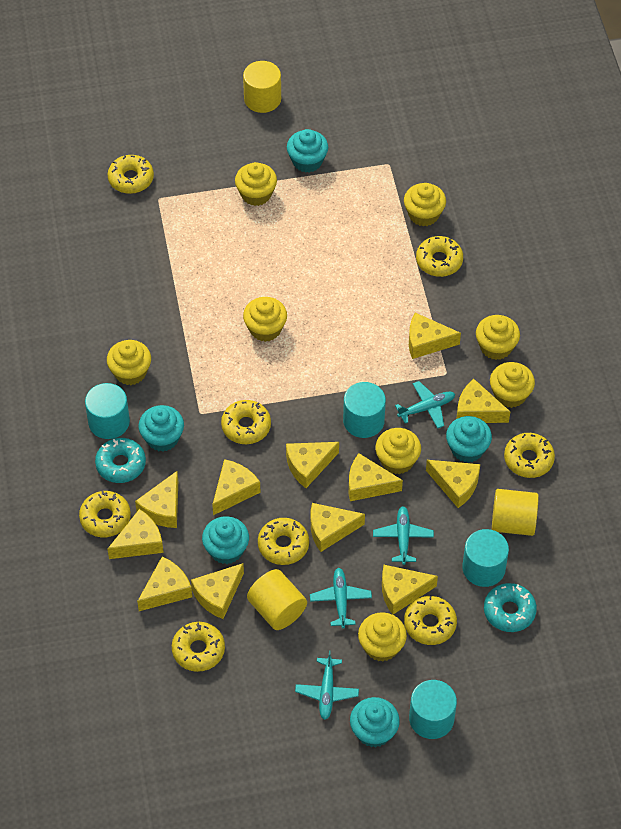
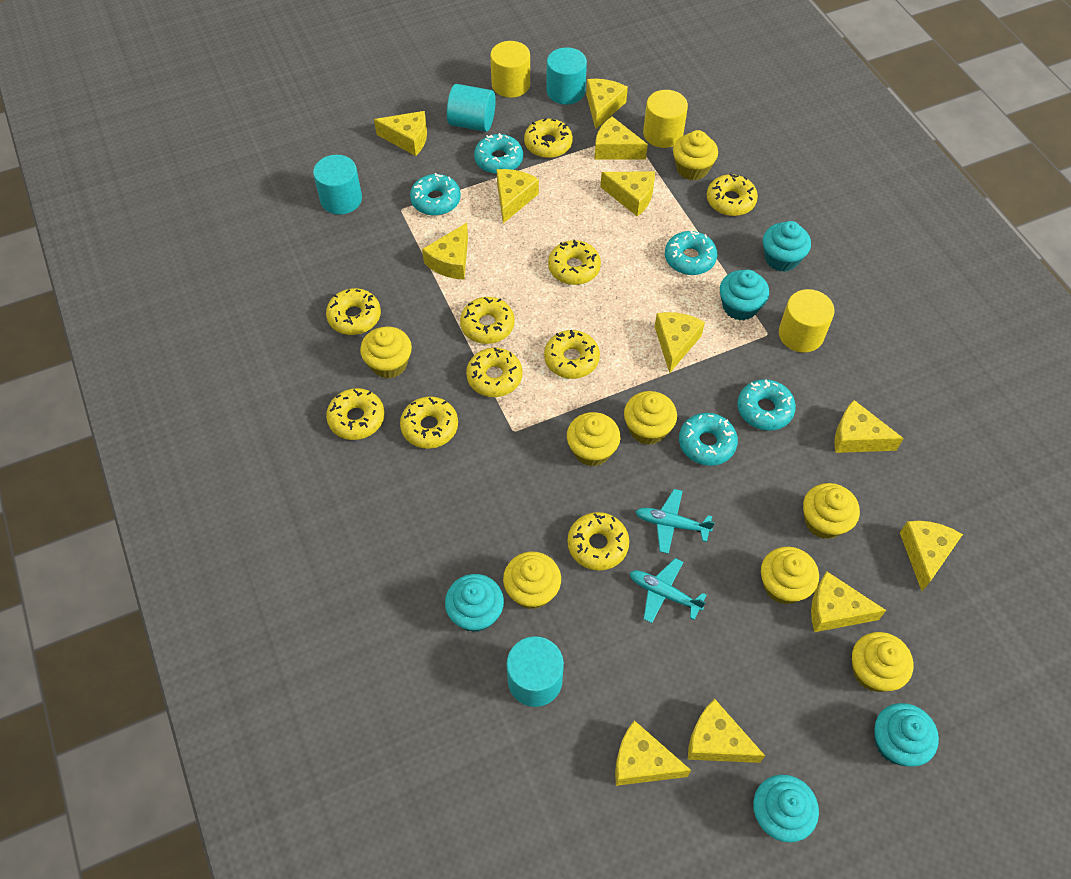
turquoise donut: 2 -> 5
turquoise plane: 4 -> 2
yellow donut: 8 -> 10

